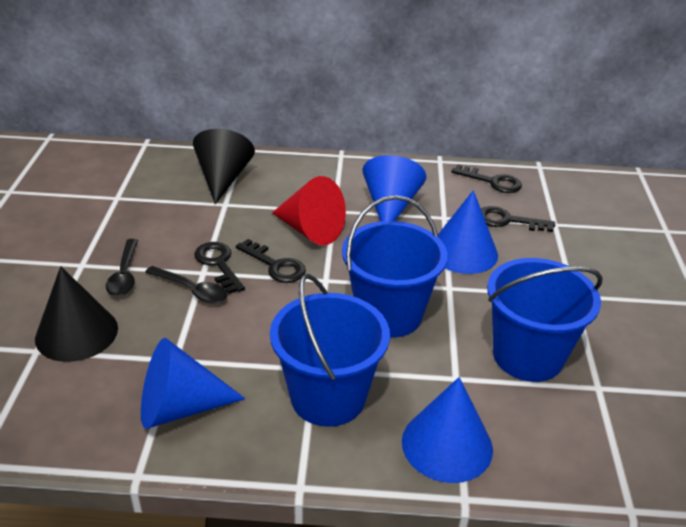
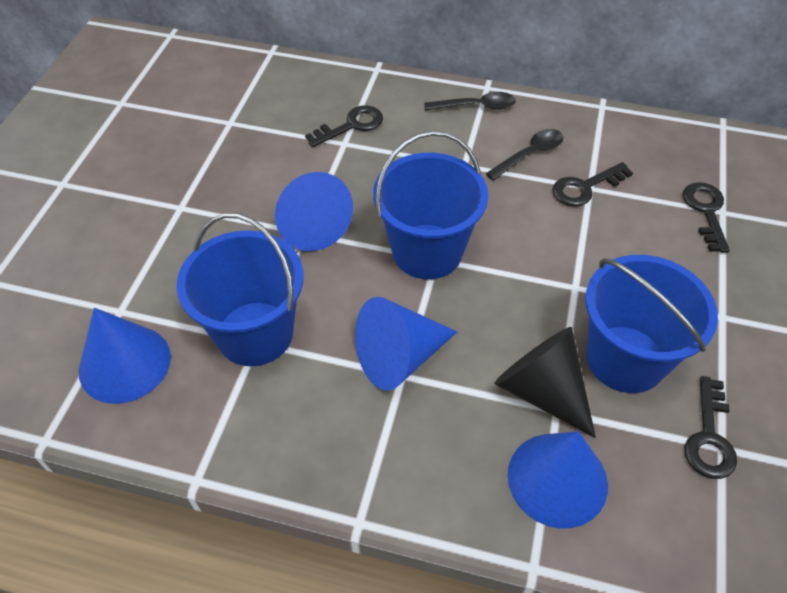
black cone: 2 -> 1
red cone: 1 -> 0

